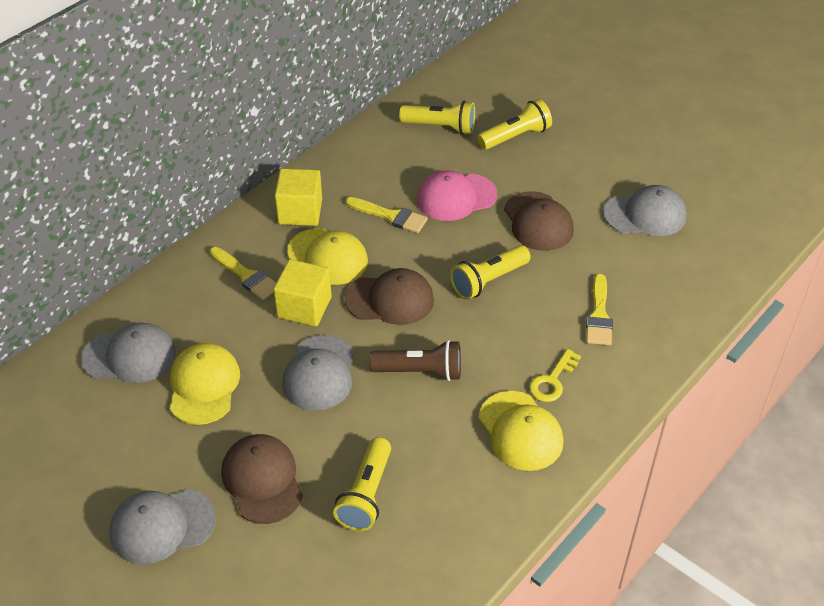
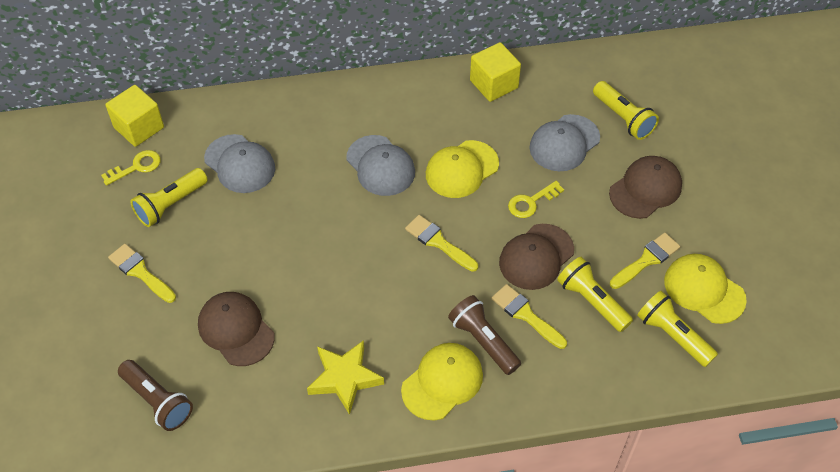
brown flashlight: 1 -> 2
grey cap: 4 -> 3
pink cap: 1 -> 0
yellow brush: 3 -> 4
yellow key: 1 -> 2
yellow star: 0 -> 1

